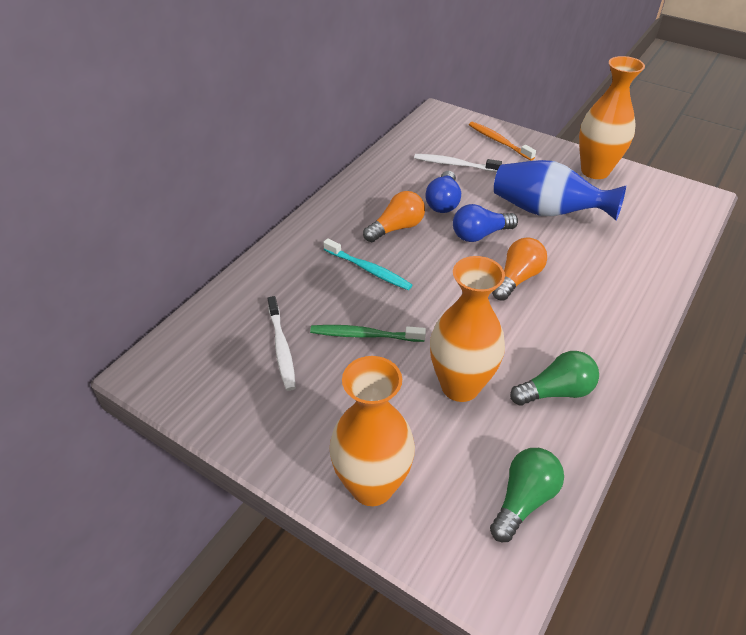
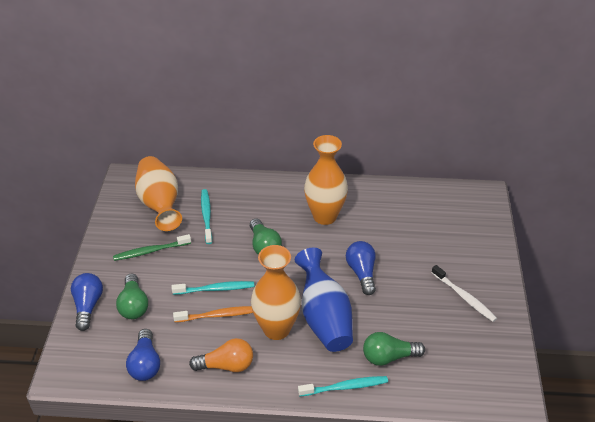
blue light bulb: 2 -> 3
green light bulb: 2 -> 3
orange light bulb: 2 -> 1
turquoise toothbrush: 1 -> 3
white toothbrush: 2 -> 1

